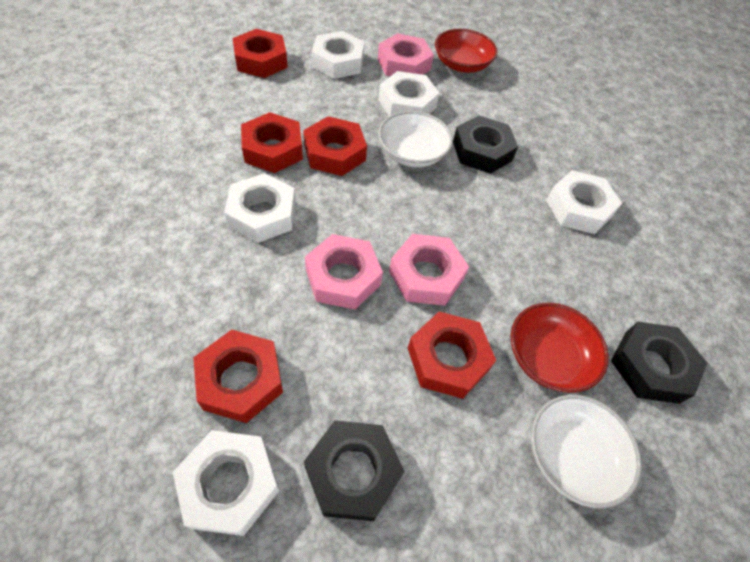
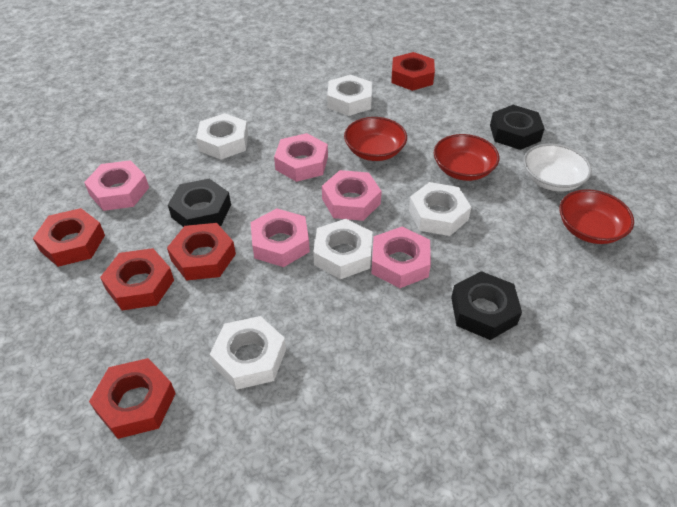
pink nut: 3 -> 5
red bowl: 2 -> 3
white bowl: 2 -> 1

